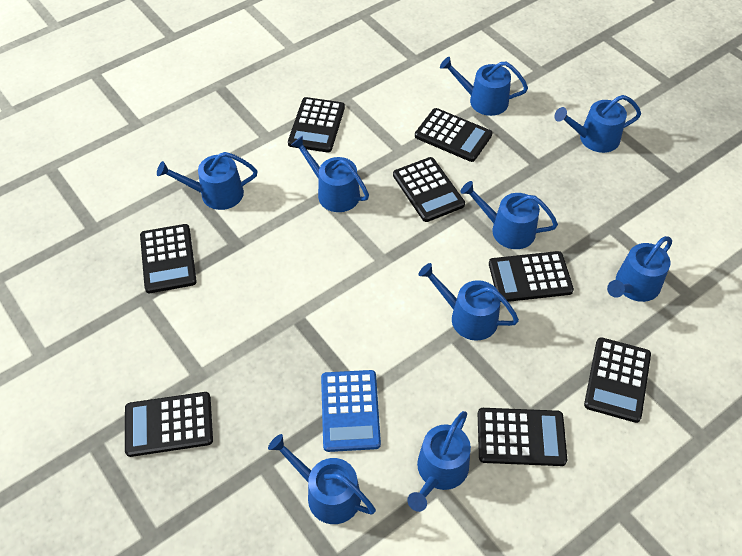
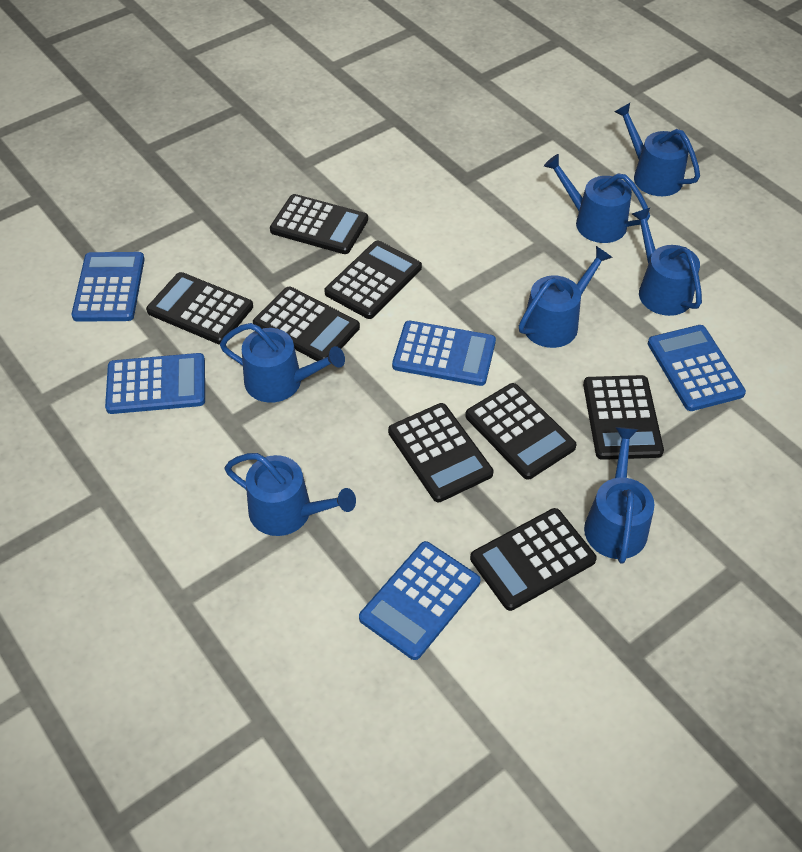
blue calculator: 1 -> 5
blue watering can: 9 -> 7

